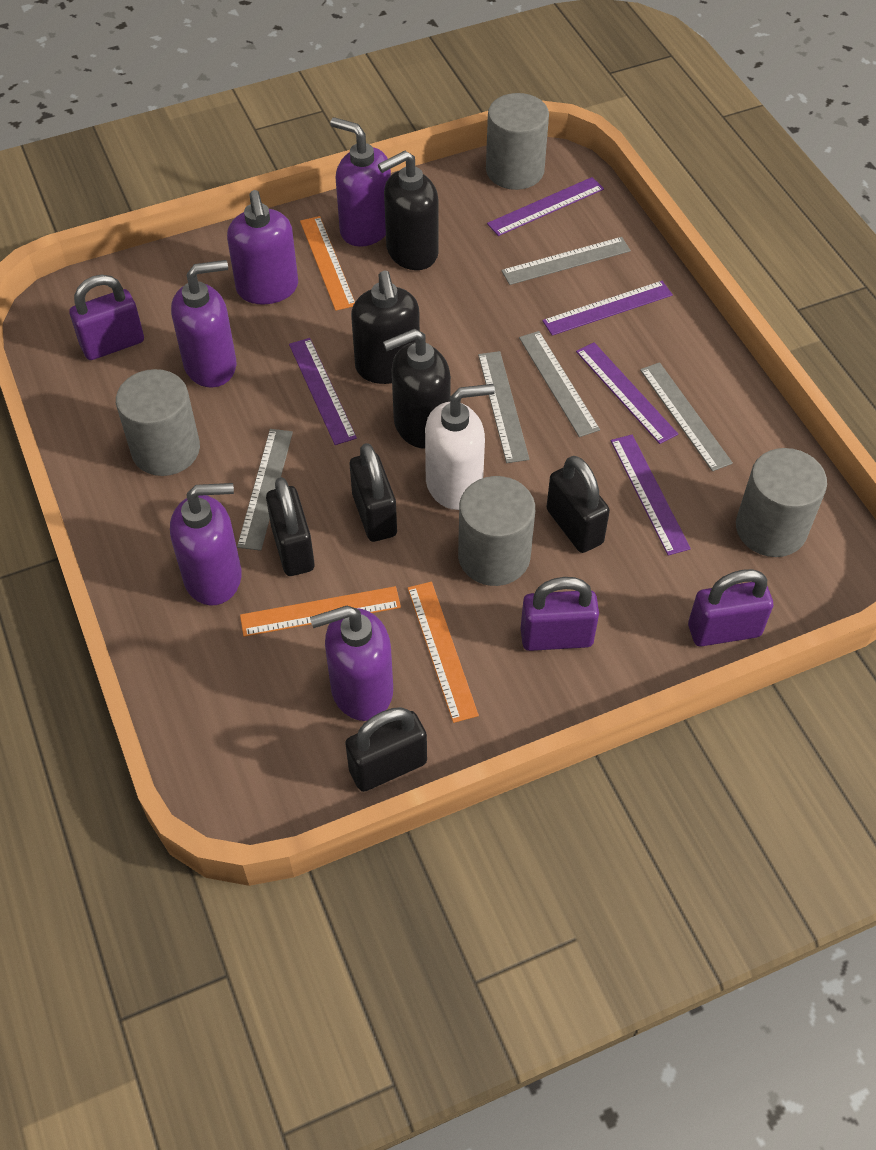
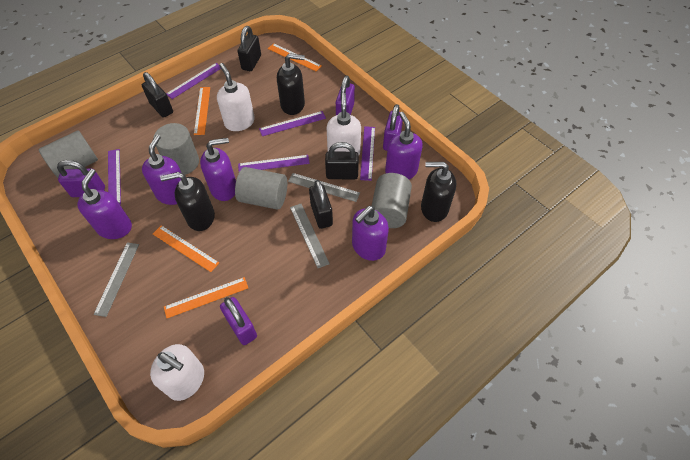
grey ruler: 5 -> 3
orange ruler: 3 -> 4
purple padlock: 3 -> 4
white soap dispenser: 1 -> 3

